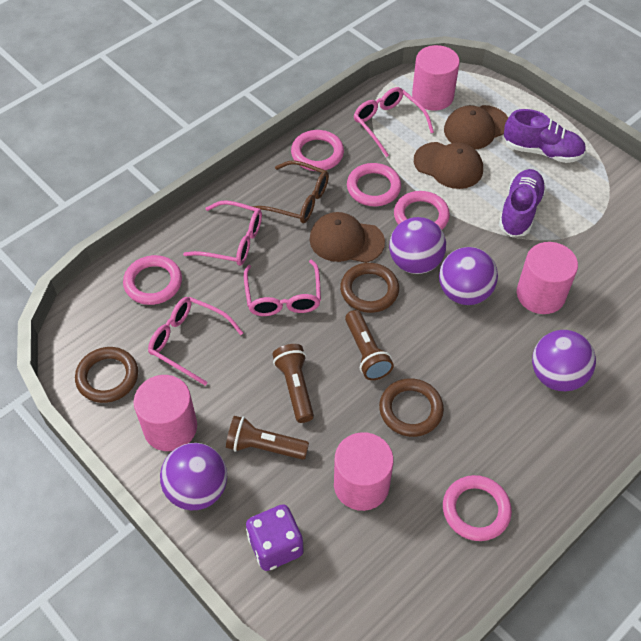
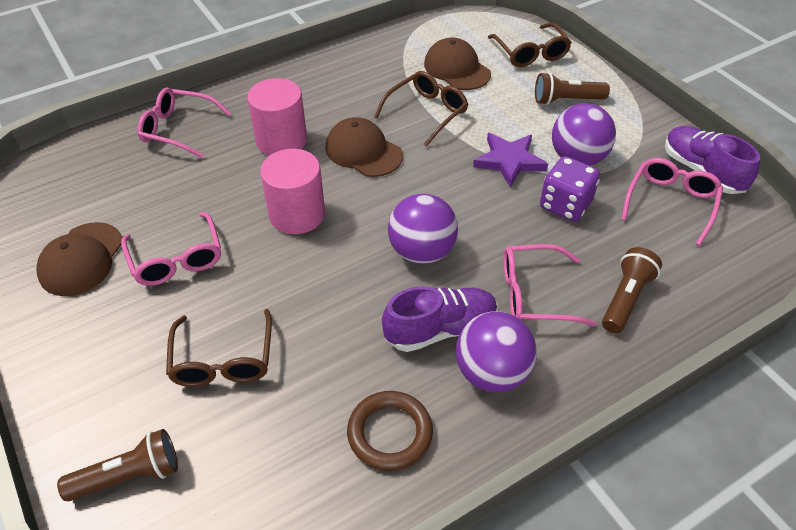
brown glasses: 1 -> 3
brown ring: 3 -> 1
pink cylinder: 4 -> 2
pink ring: 5 -> 0
purple ball: 4 -> 3
purple star: 0 -> 1

